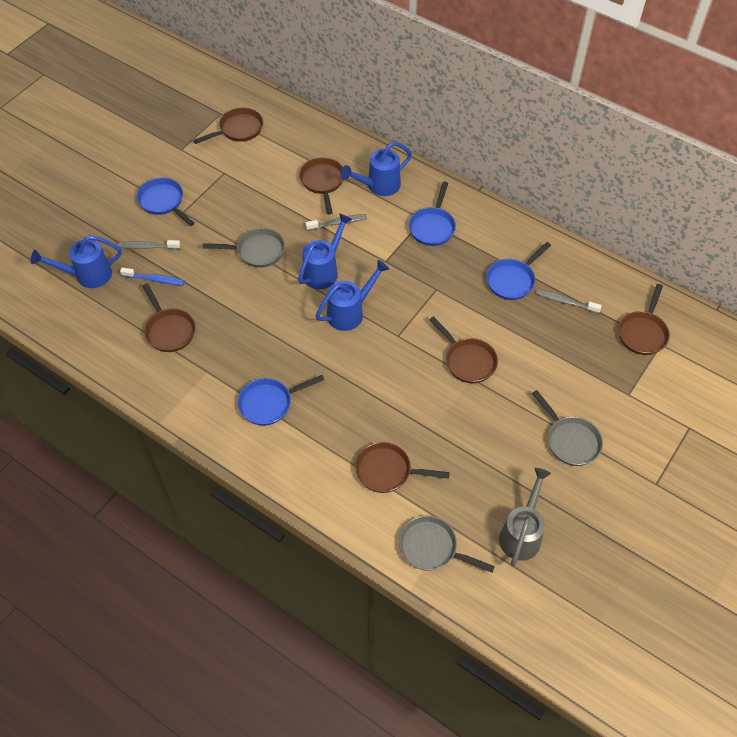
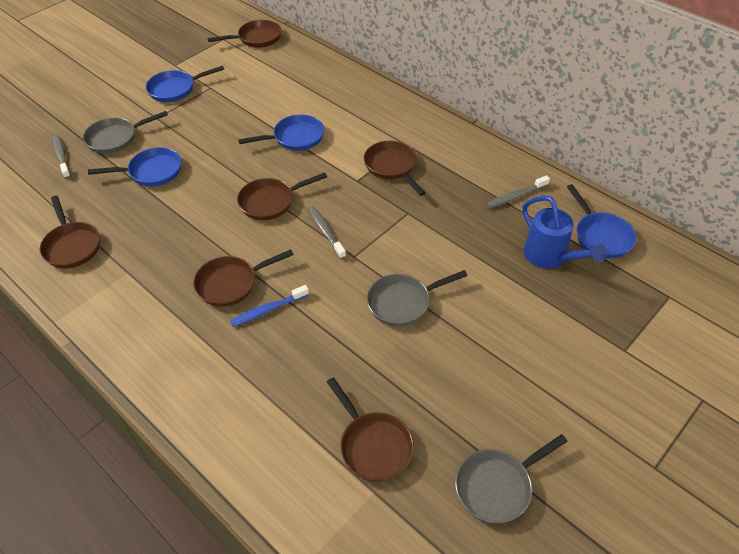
blue watering can: 4 -> 1
grey watering can: 1 -> 0

